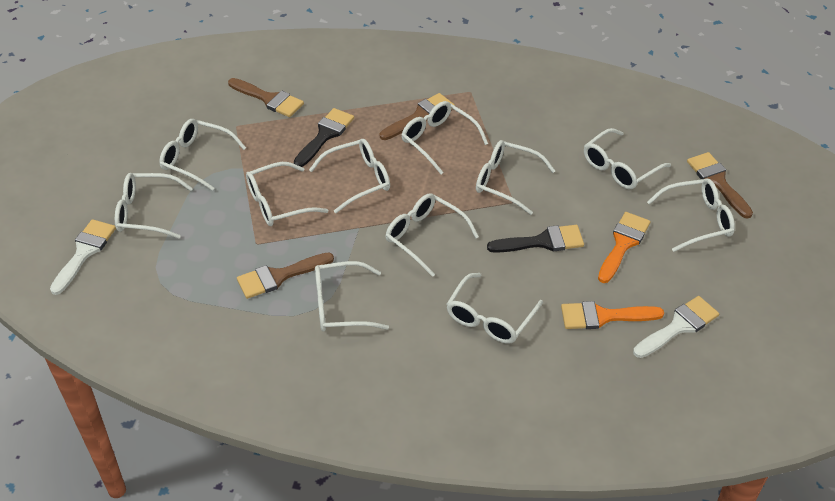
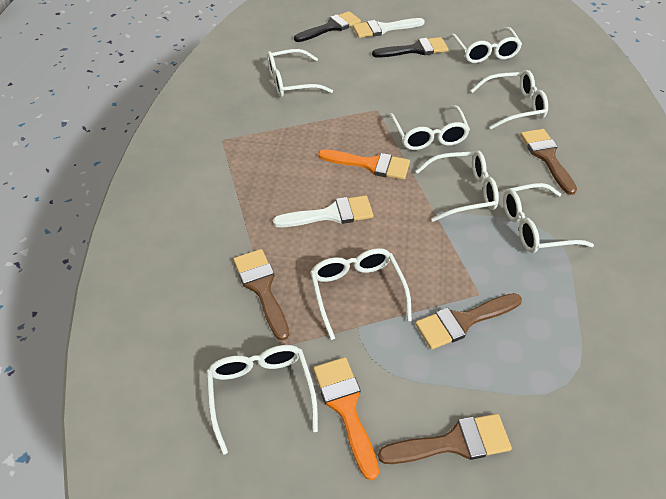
white glasses: 11 -> 8

